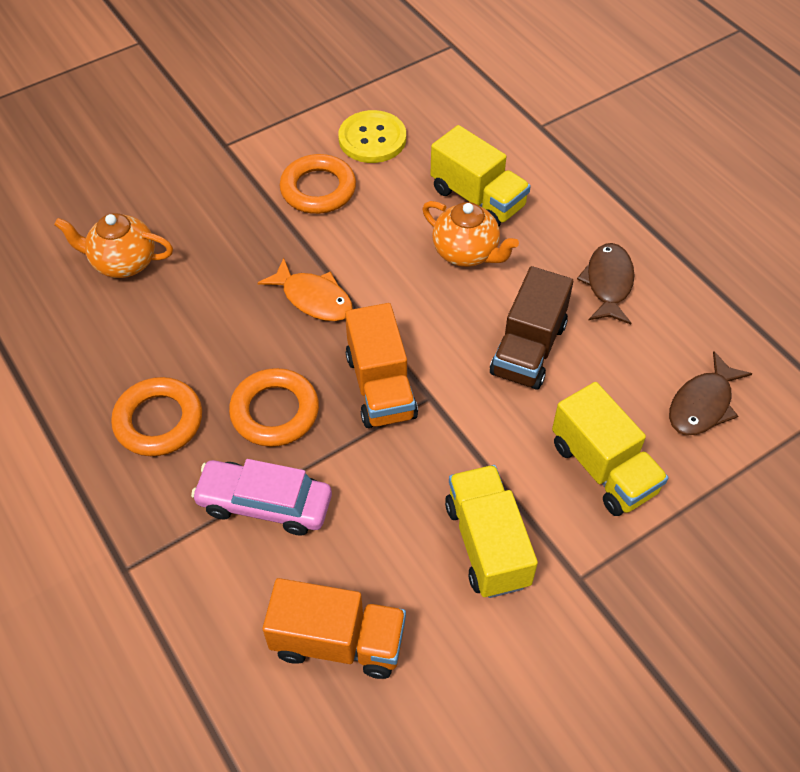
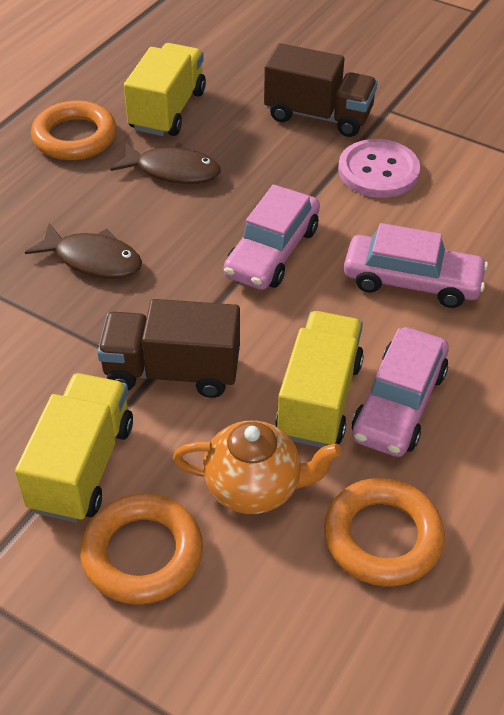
brown truck: 1 -> 2
orange fish: 1 -> 0
orange teapot: 2 -> 1
orange truck: 2 -> 0
pink button: 0 -> 1
pink car: 1 -> 3
yellow button: 1 -> 0

